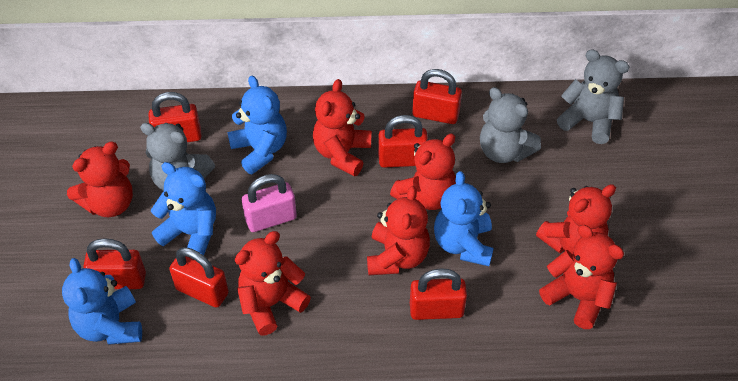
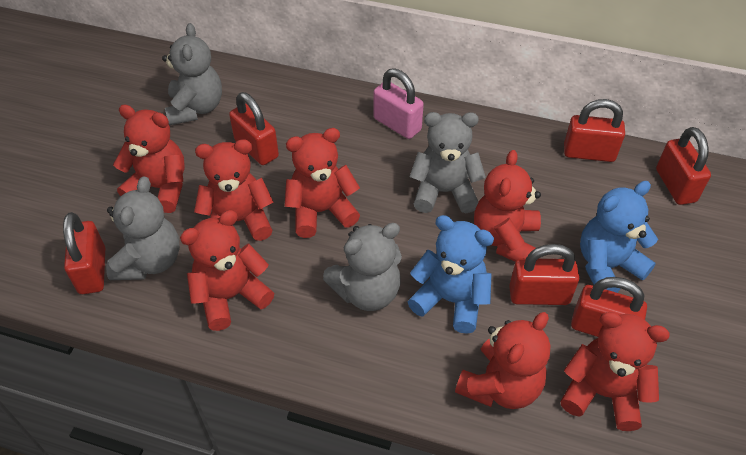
blue teddy bear: 4 -> 2
grey teddy bear: 3 -> 4

